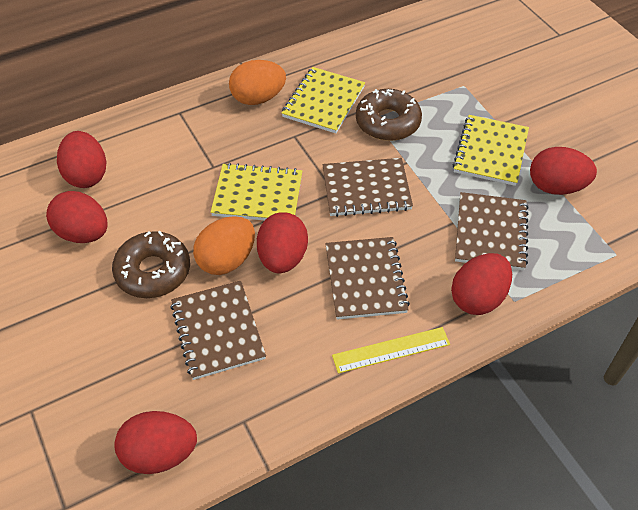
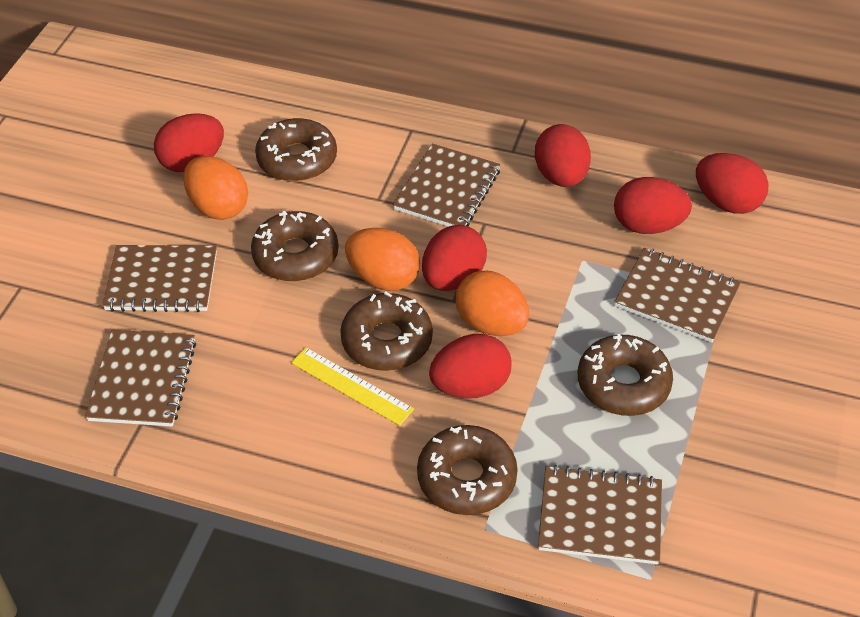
brown donut: 2 -> 5
brown notebook: 4 -> 5
orange egg: 2 -> 3
yellow notebook: 3 -> 0

